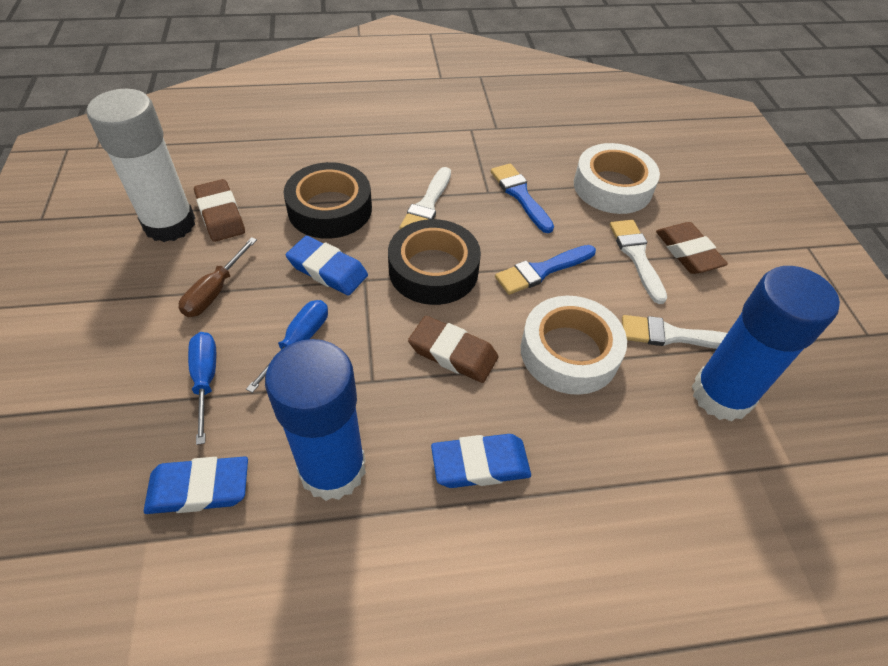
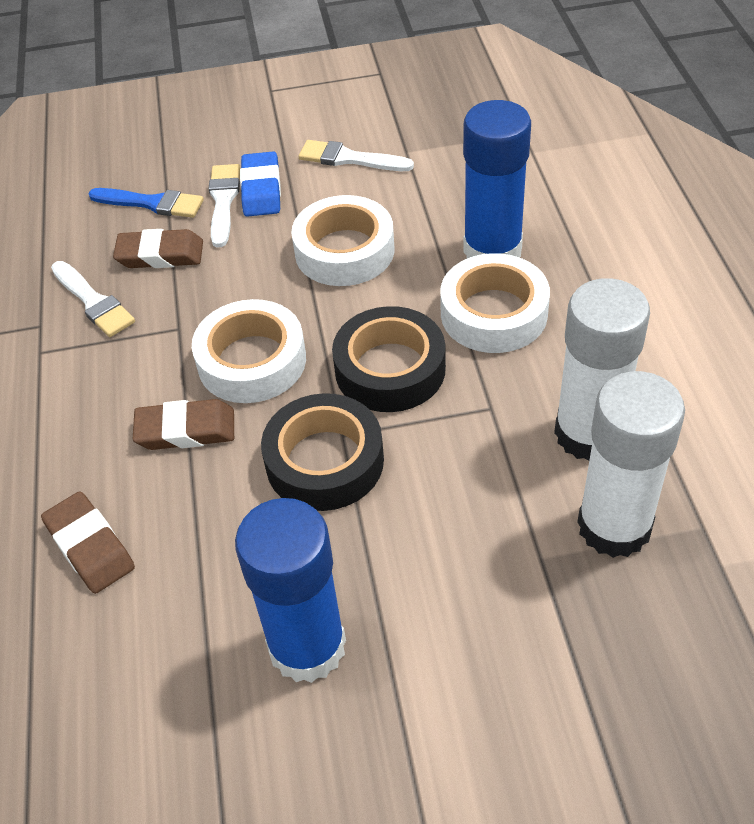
blue brush: 2 -> 1
blue eraser: 3 -> 1
blue screwdriver: 2 -> 0
brown screwdriver: 1 -> 0
white glue stick: 1 -> 2
white tape: 2 -> 3

